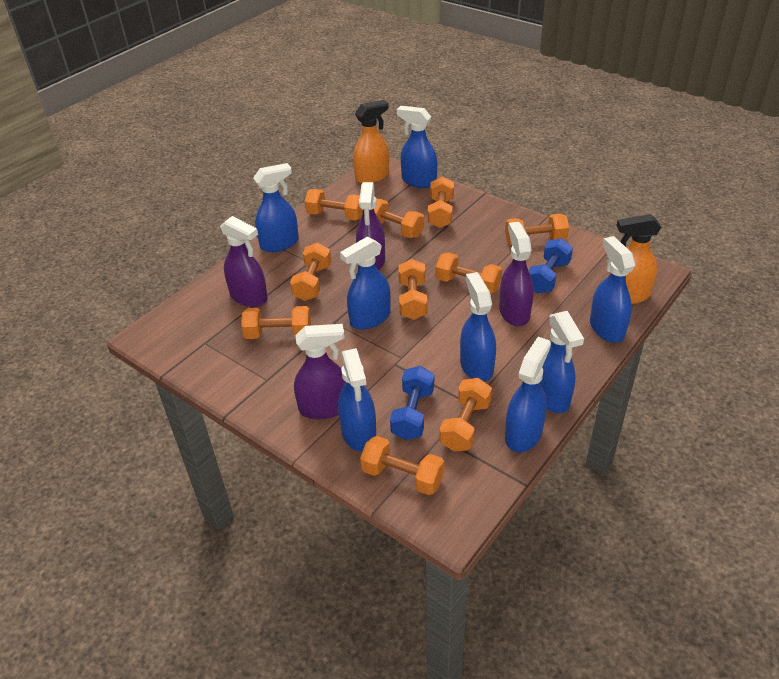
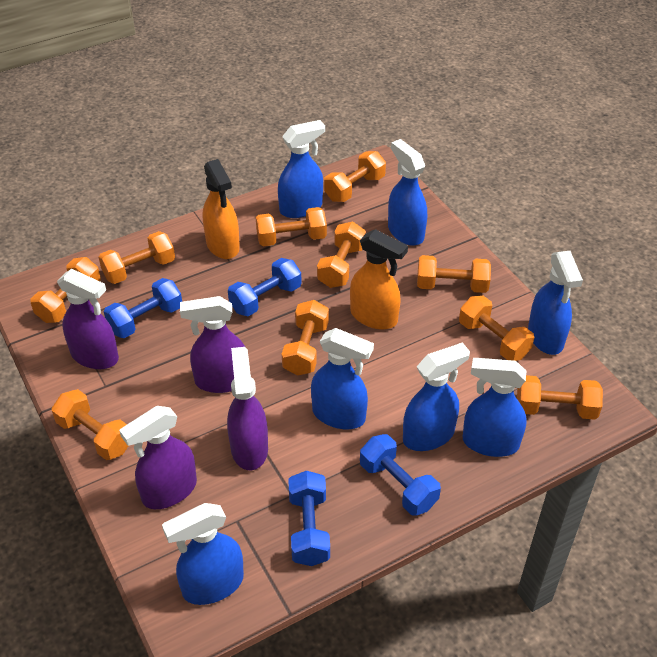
blue dumbbell: 2 -> 4
blue spray bottle: 8 -> 7

